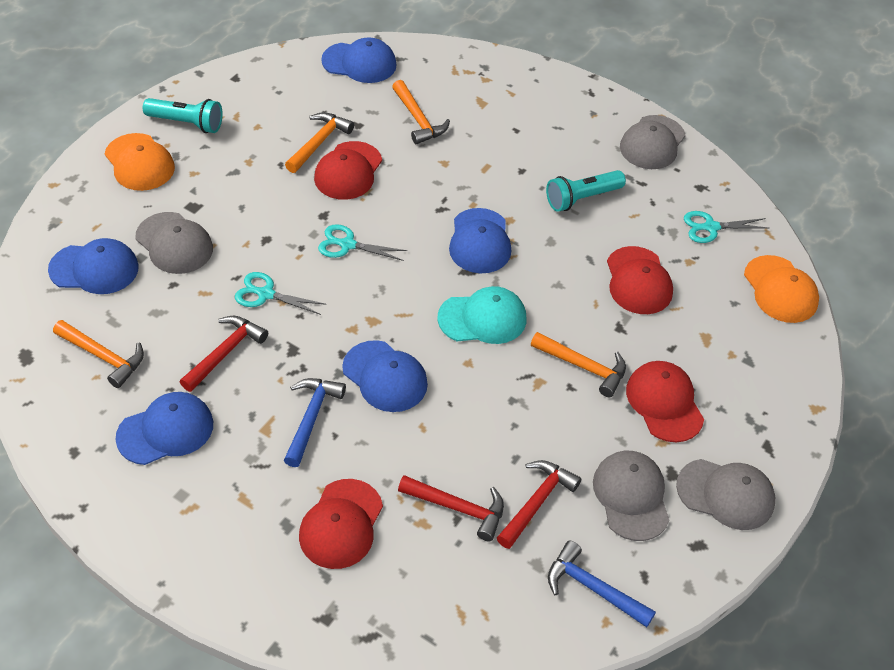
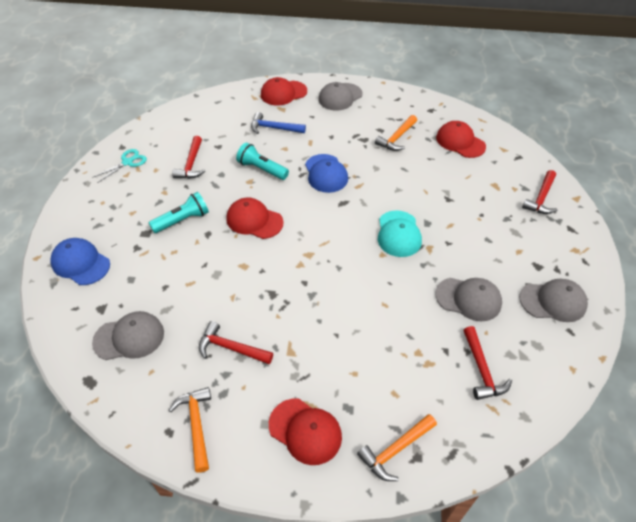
blue cap: 5 -> 2
blue hammer: 2 -> 1
orange cap: 2 -> 0
orange hammer: 4 -> 3
red hammer: 3 -> 4
turquoise scissors: 3 -> 1

